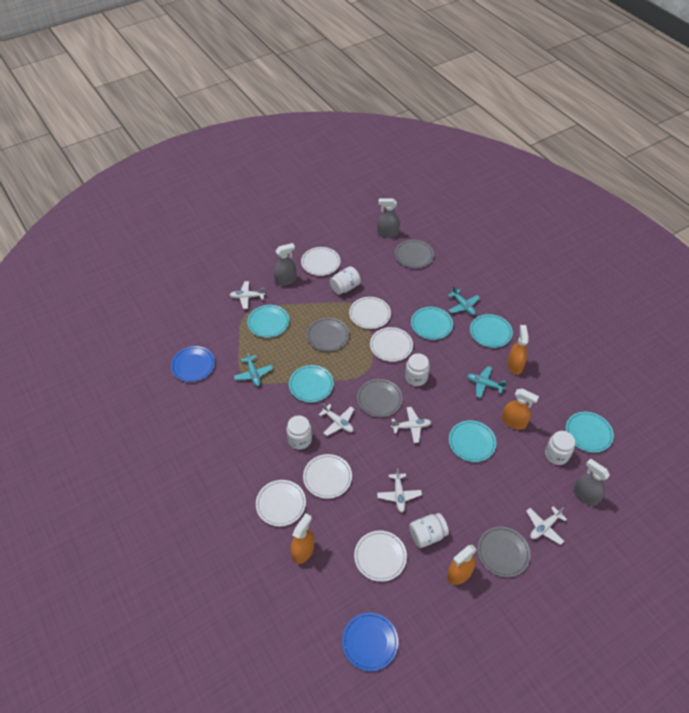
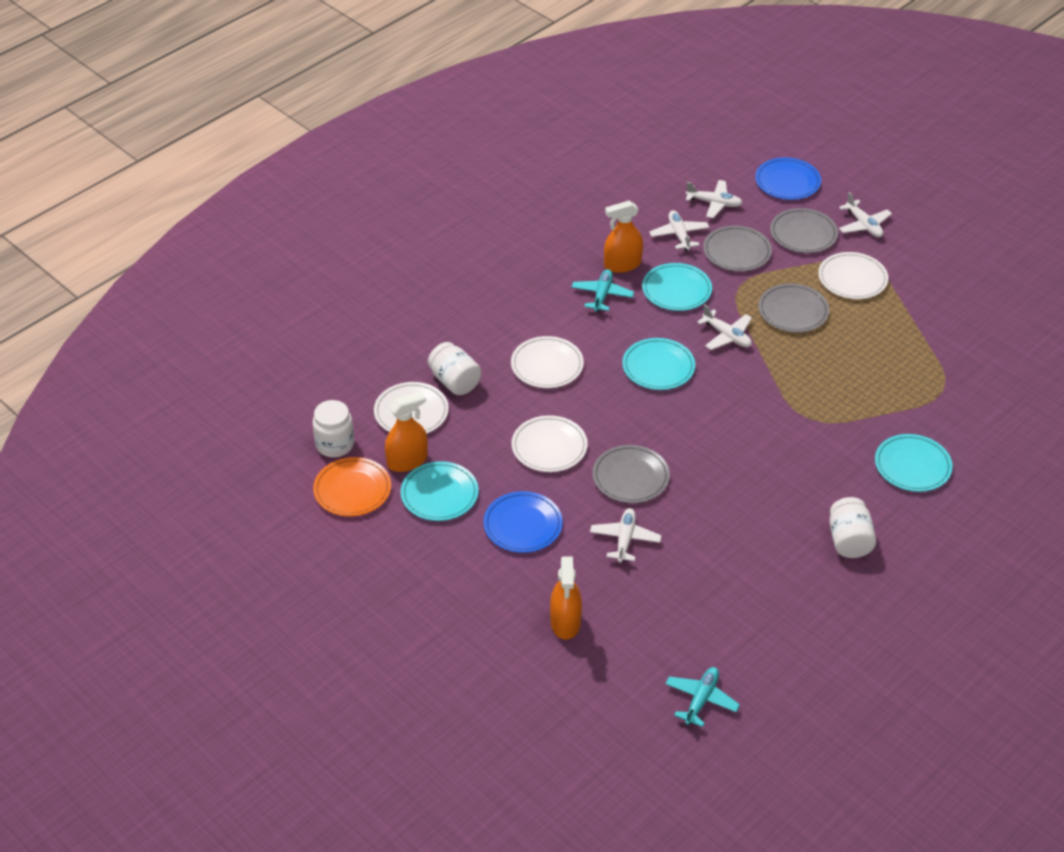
grey spray bottle: 3 -> 0
orange plate: 0 -> 1
orange spray bottle: 4 -> 3
turquoise plane: 3 -> 2
turquoise plate: 6 -> 4
white jar: 5 -> 3
white plate: 6 -> 4

